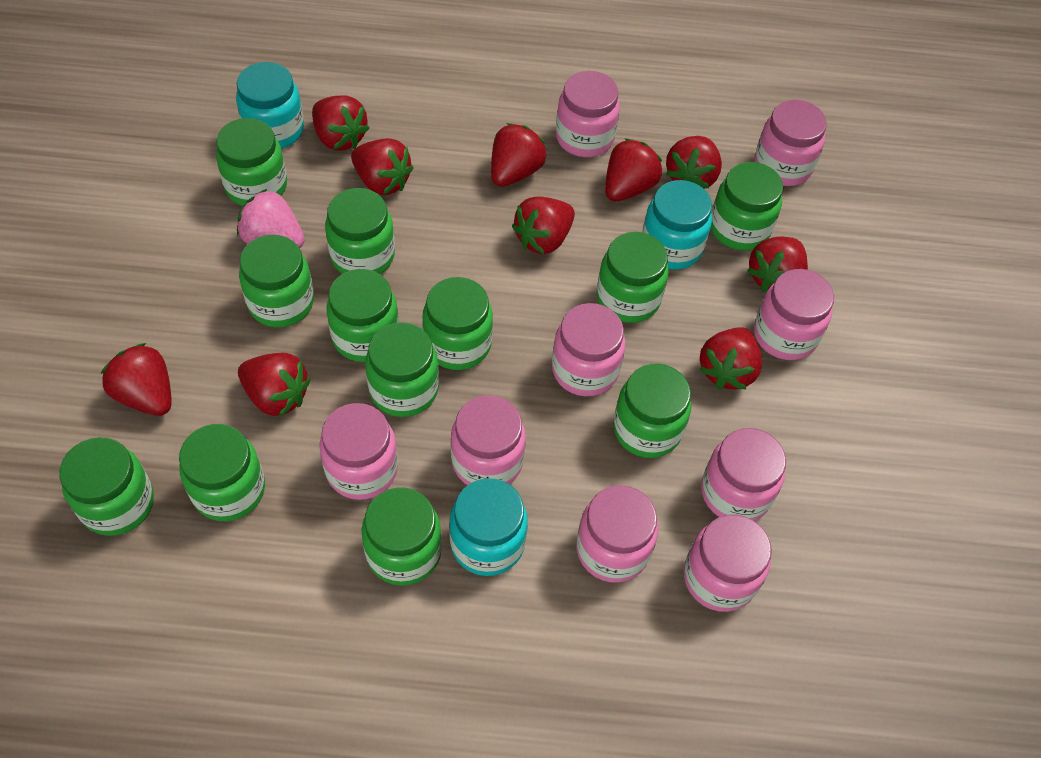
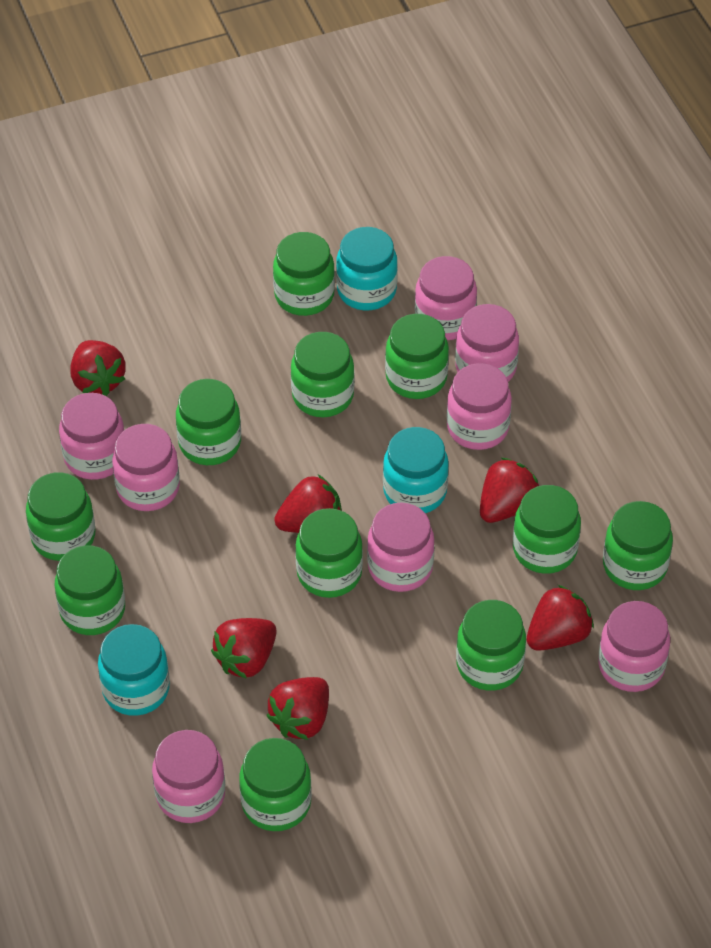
green jar: 12 -> 11
pink jar: 9 -> 8
pink strawberry: 1 -> 0
red strawberry: 10 -> 6

